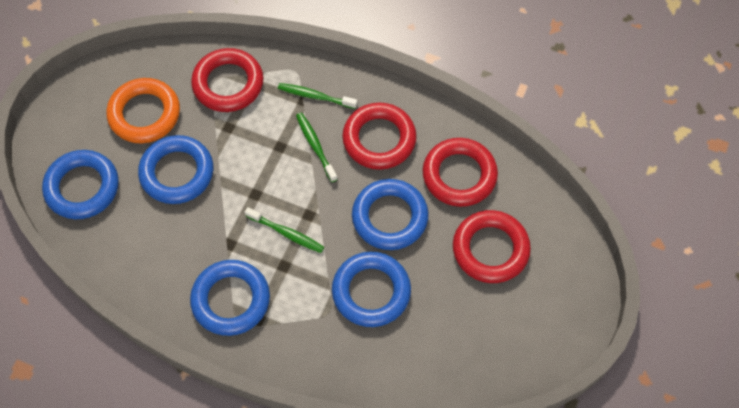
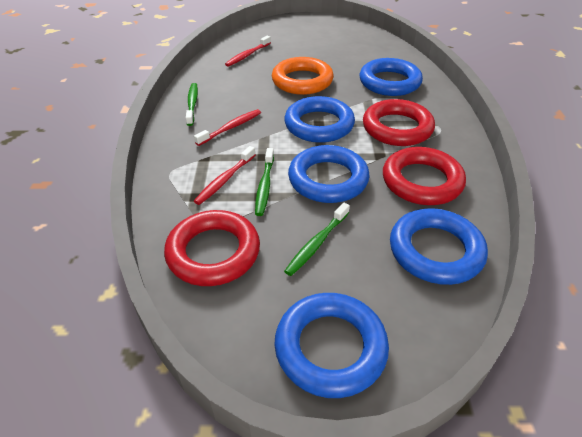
red ring: 4 -> 3
red toothbrush: 0 -> 3

